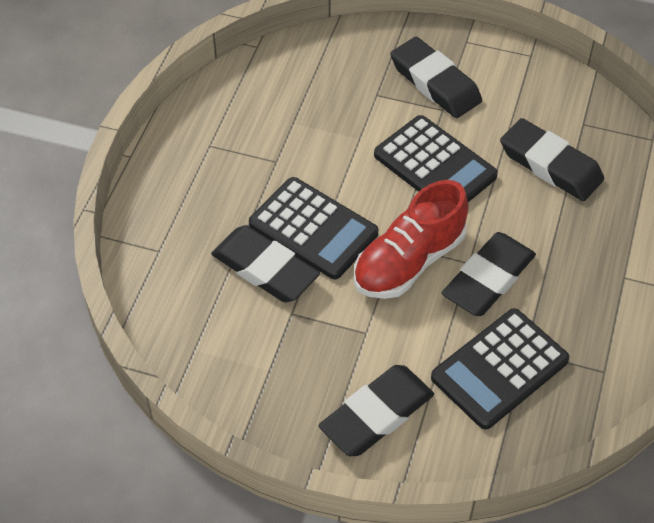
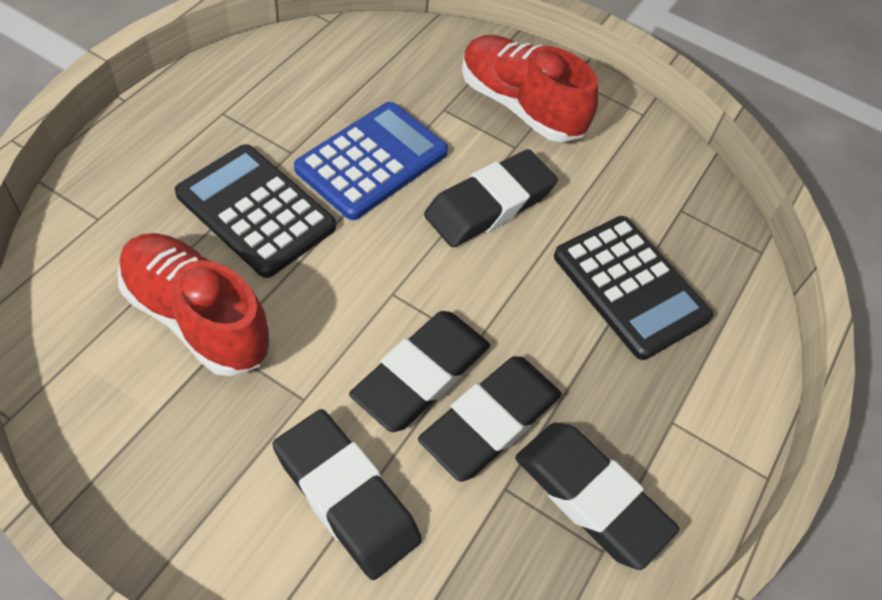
black calculator: 3 -> 2
blue calculator: 0 -> 1
red shoe: 1 -> 2

